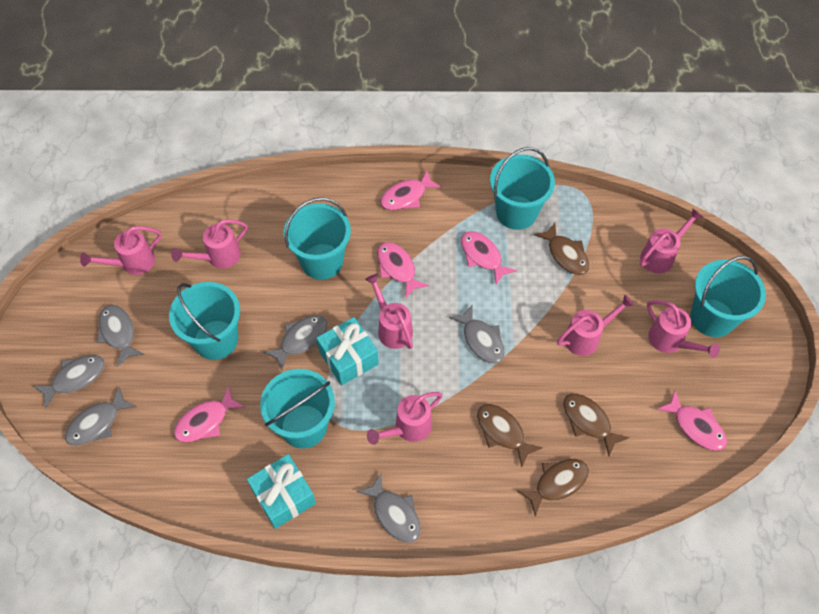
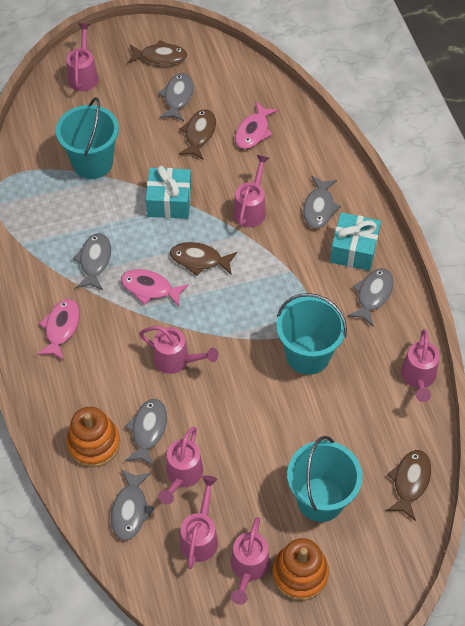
orange stacking toy: 0 -> 2
pink fish: 5 -> 3
turquoise bucket: 5 -> 3

